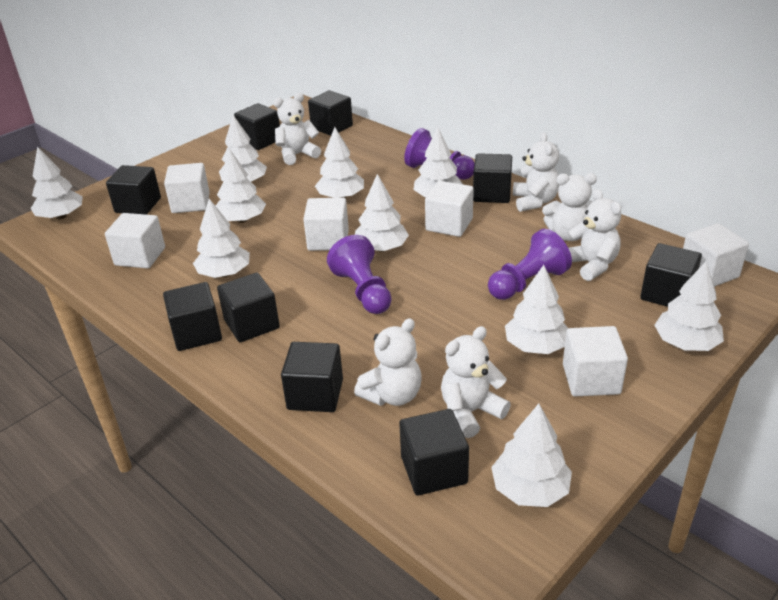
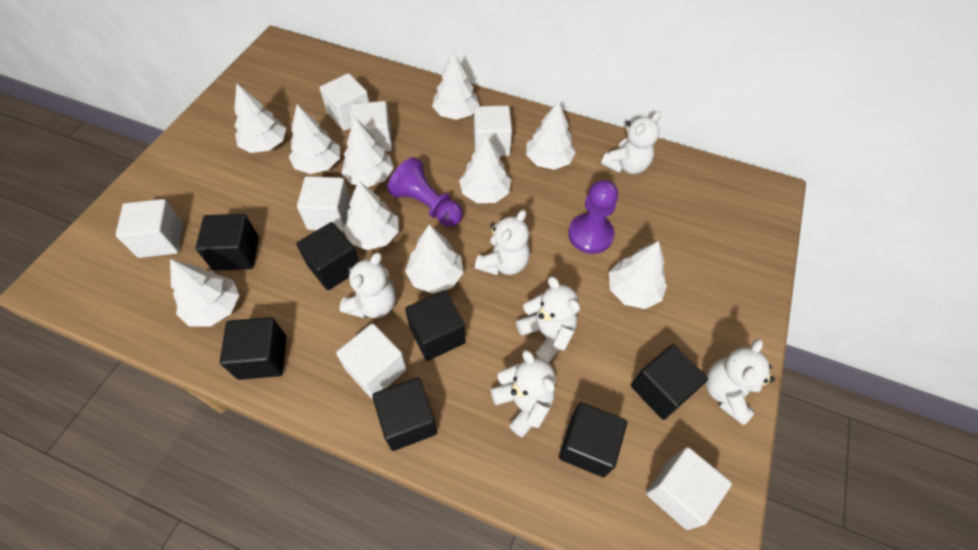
black cube: 9 -> 7
purple pawn: 3 -> 2
white cube: 6 -> 7

